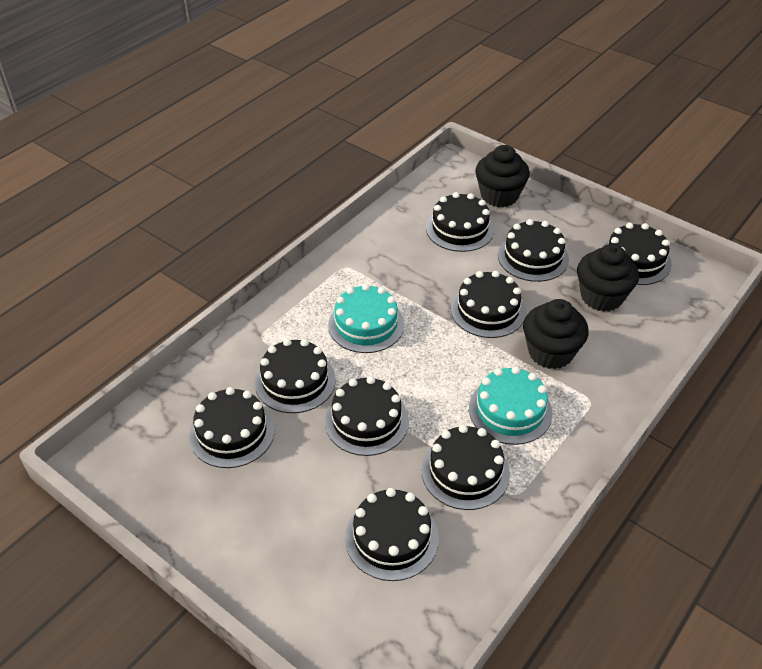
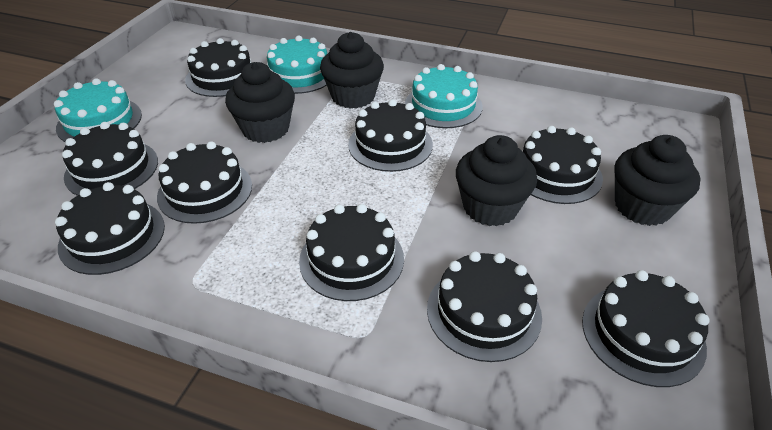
black cupcake: 3 -> 4
turquoise cake: 2 -> 3

